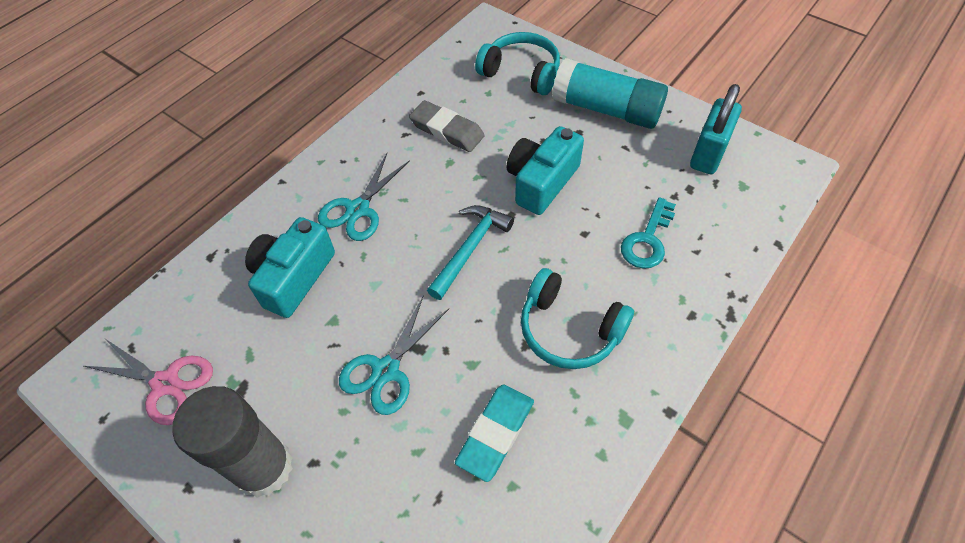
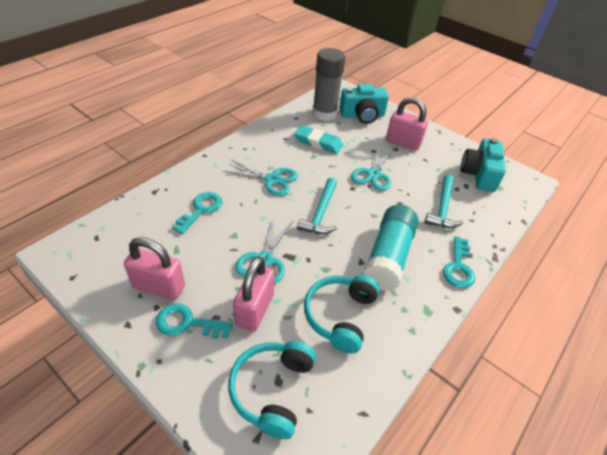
grey eraser: 1 -> 0
pink padlock: 0 -> 3
pink scissors: 1 -> 0
turquoise hammer: 1 -> 2
turquoise key: 1 -> 3
turquoise padlock: 1 -> 0
turquoise scissors: 2 -> 3

